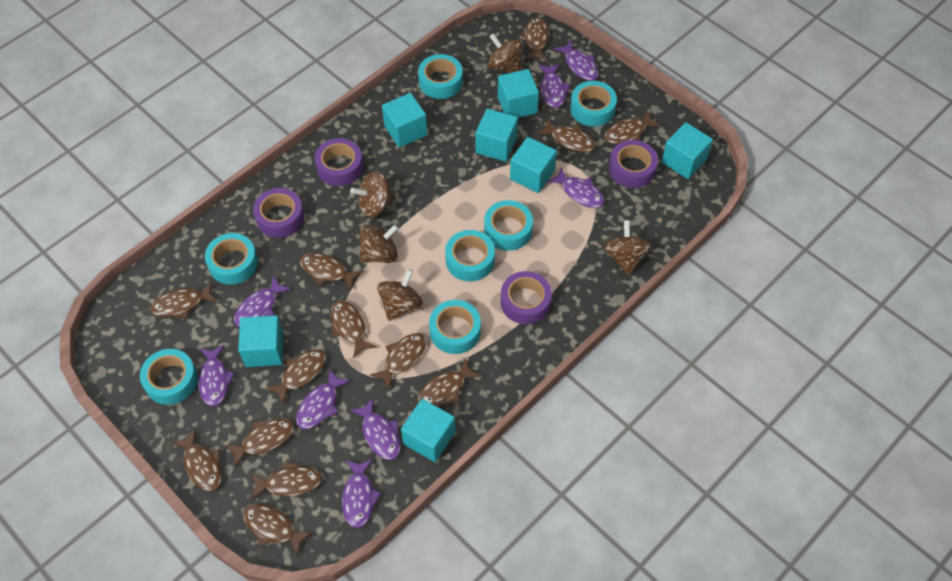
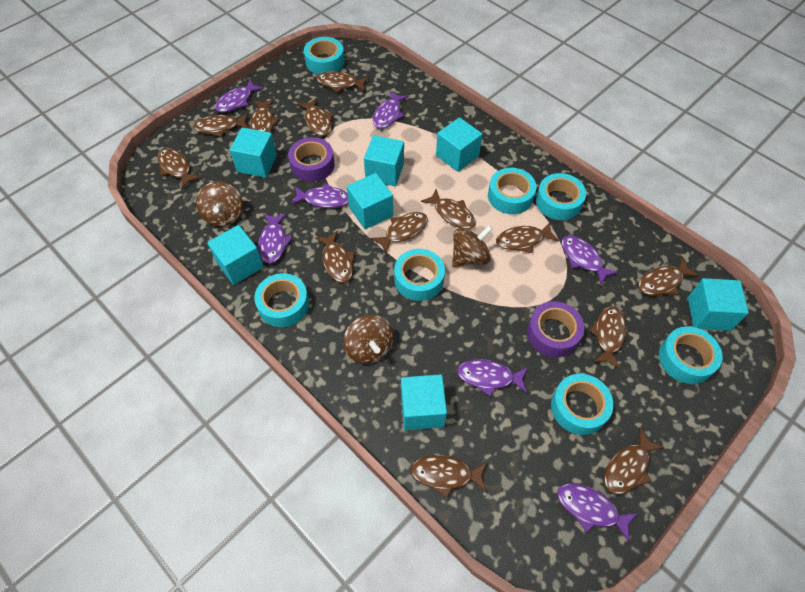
brown spinning top: 5 -> 3
purple fish: 8 -> 7
purple tape: 4 -> 2

